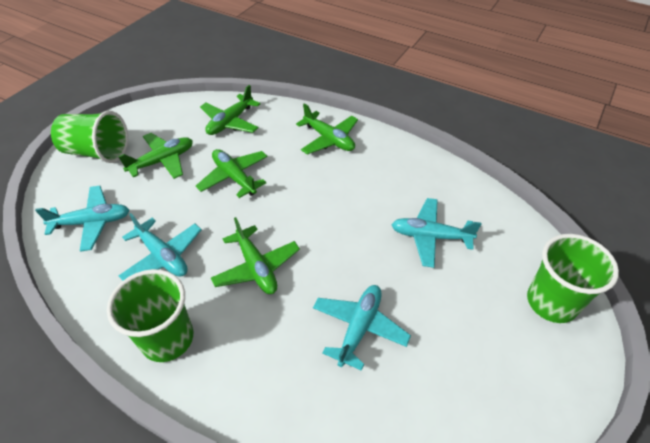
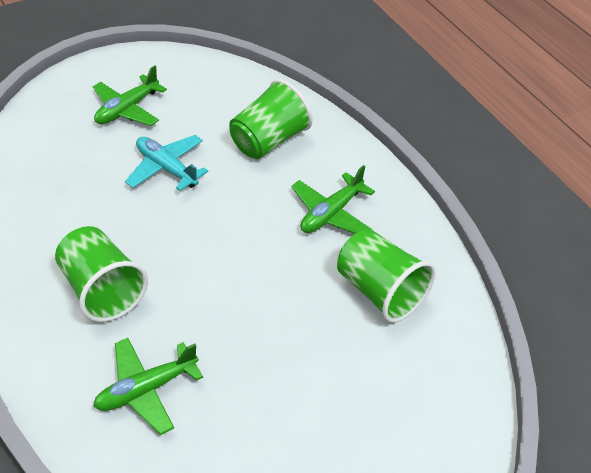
green plane: 5 -> 3
turquoise plane: 4 -> 1

